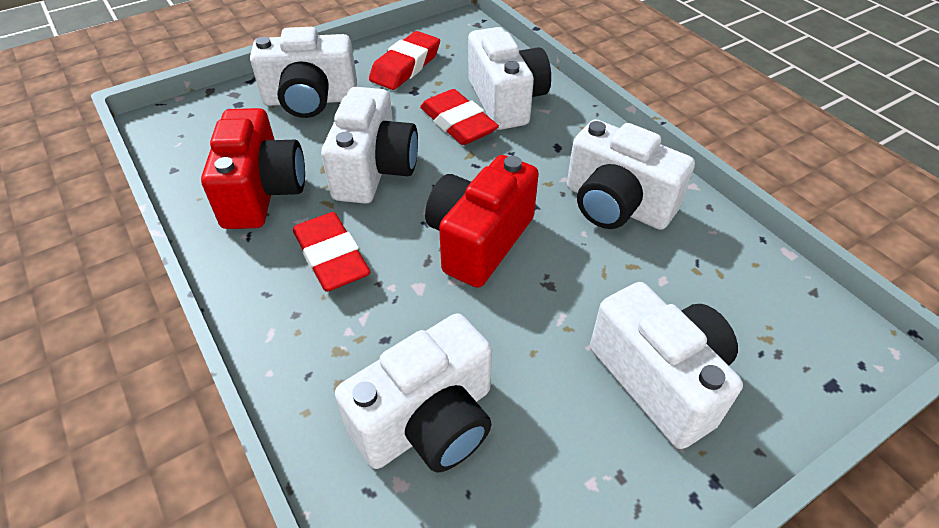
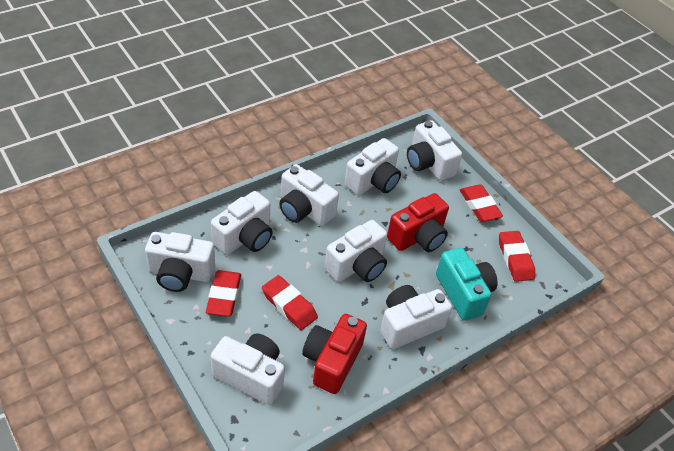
red eraser: 3 -> 4
turquoise camera: 0 -> 1
white camera: 6 -> 8

